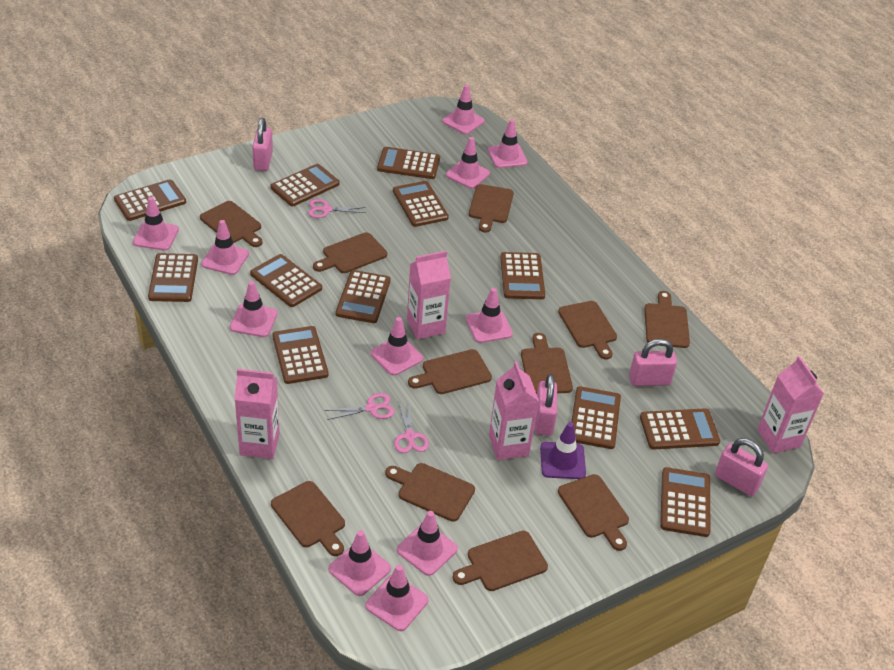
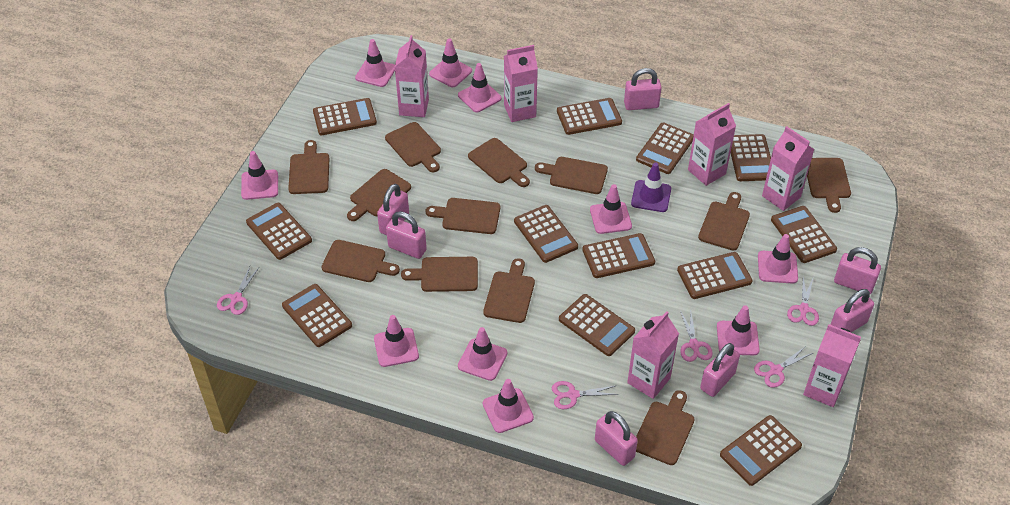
brown cutting board: 11 -> 12
pink carton: 4 -> 6
pink padlock: 4 -> 7
pink scissors: 3 -> 5
pink traffic cone: 11 -> 10

